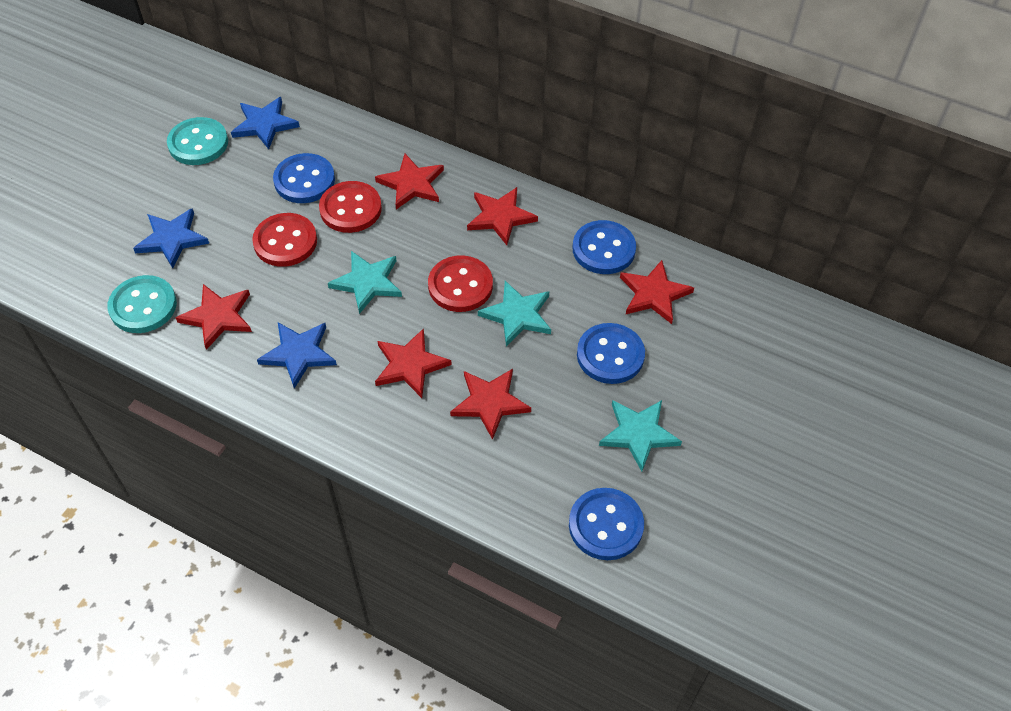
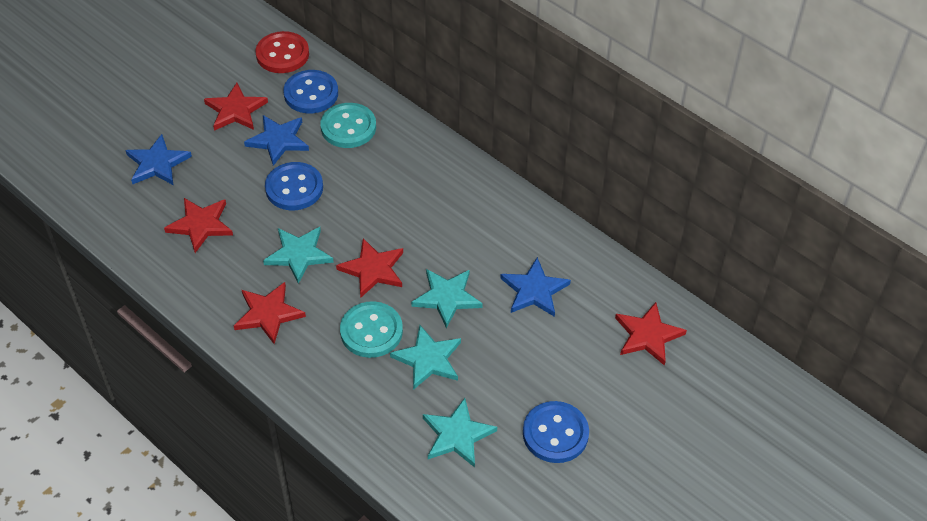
blue button: 4 -> 3
red button: 3 -> 1
red star: 6 -> 5
turquoise star: 3 -> 4

